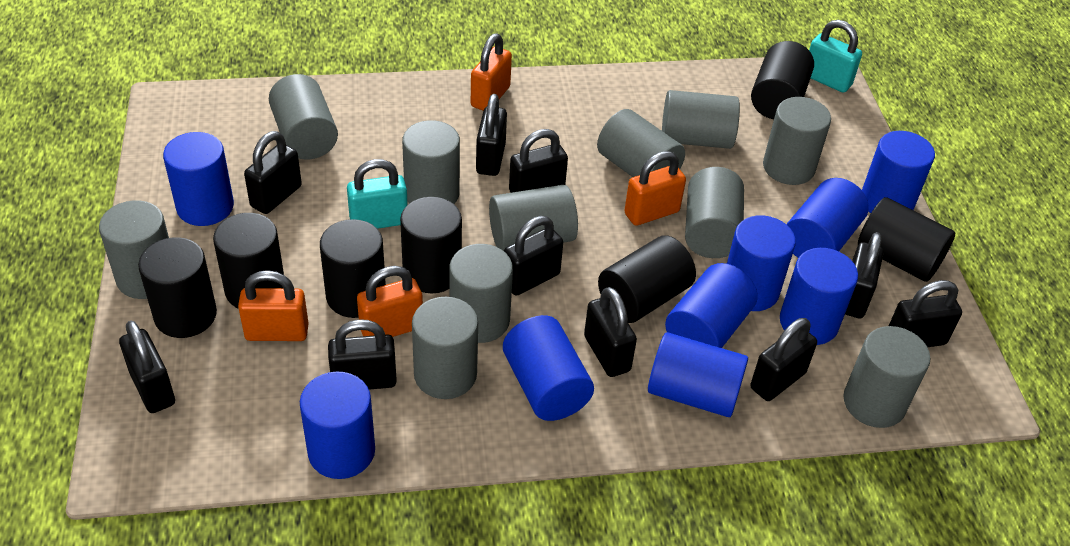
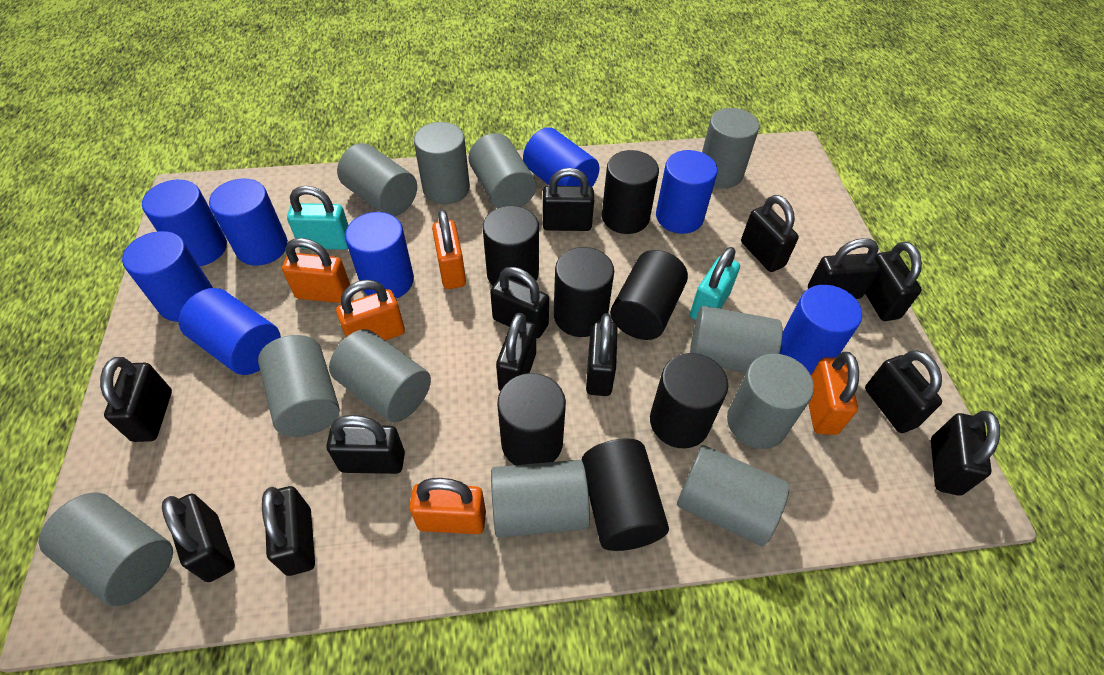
black padlock: 10 -> 13
blue cylinder: 9 -> 8
orange padlock: 4 -> 5

